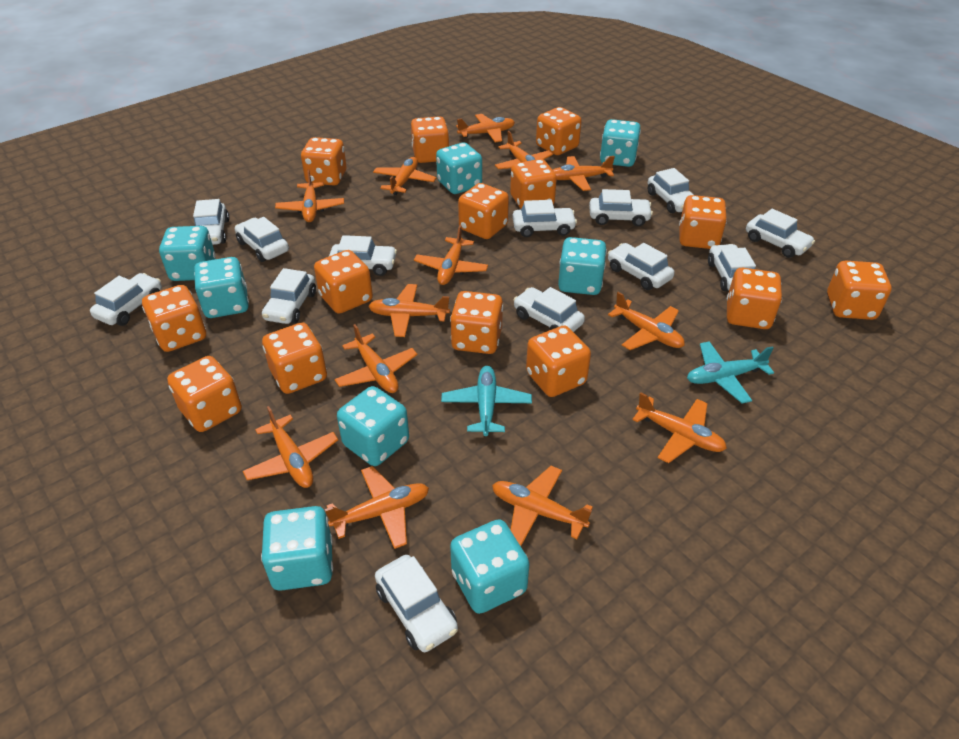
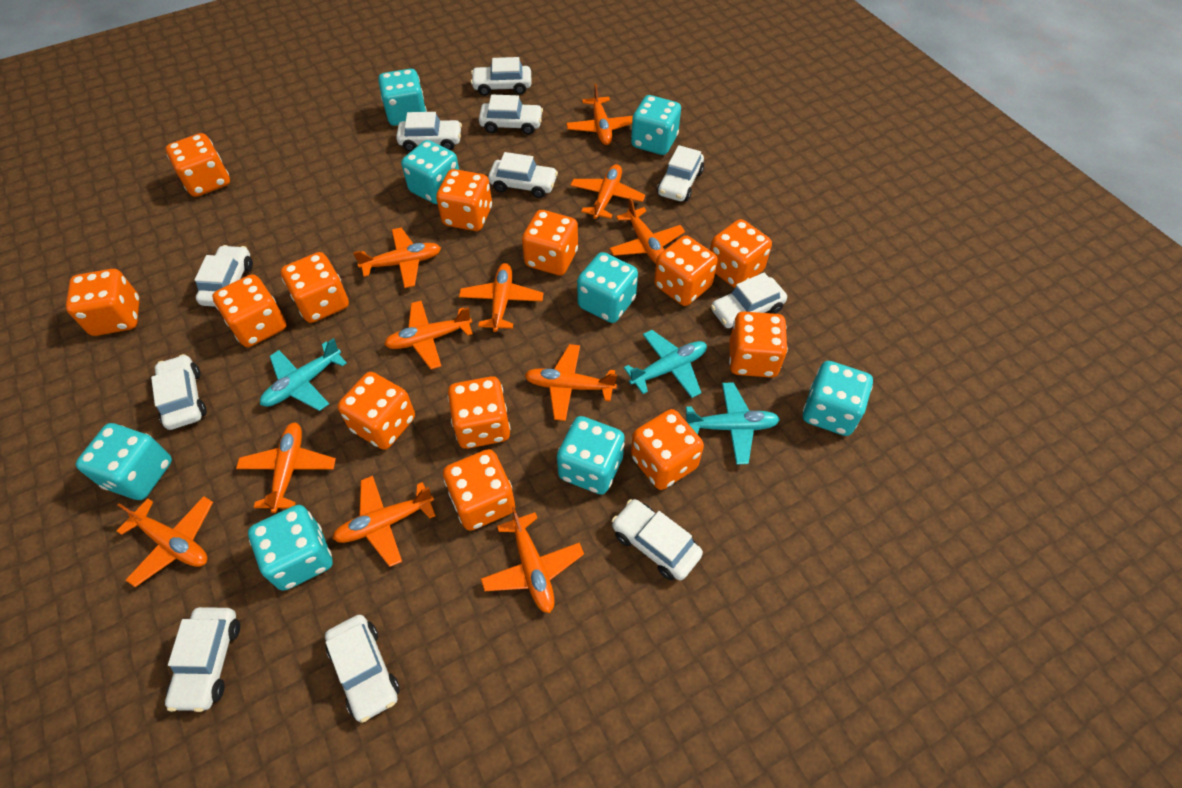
orange dice: 14 -> 13
orange plane: 13 -> 11
turquoise plane: 2 -> 3
white car: 13 -> 11

